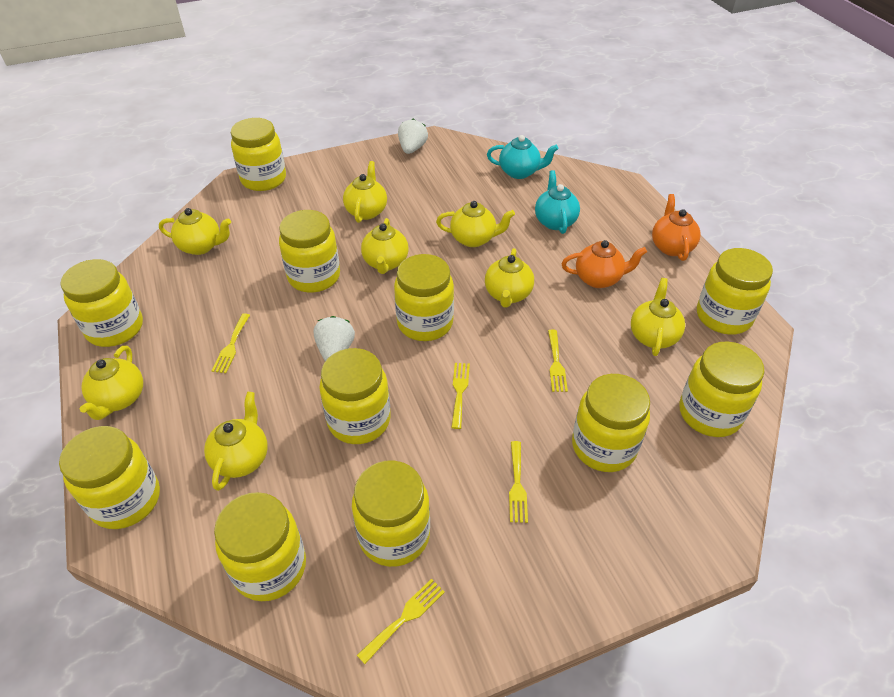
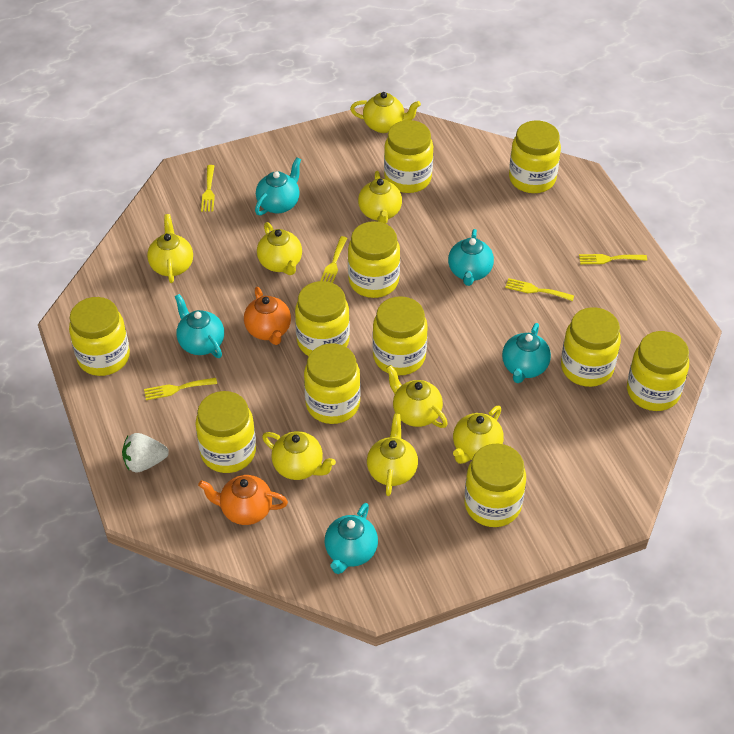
turquoise teapot: 2 -> 5
white strawberry: 2 -> 1

